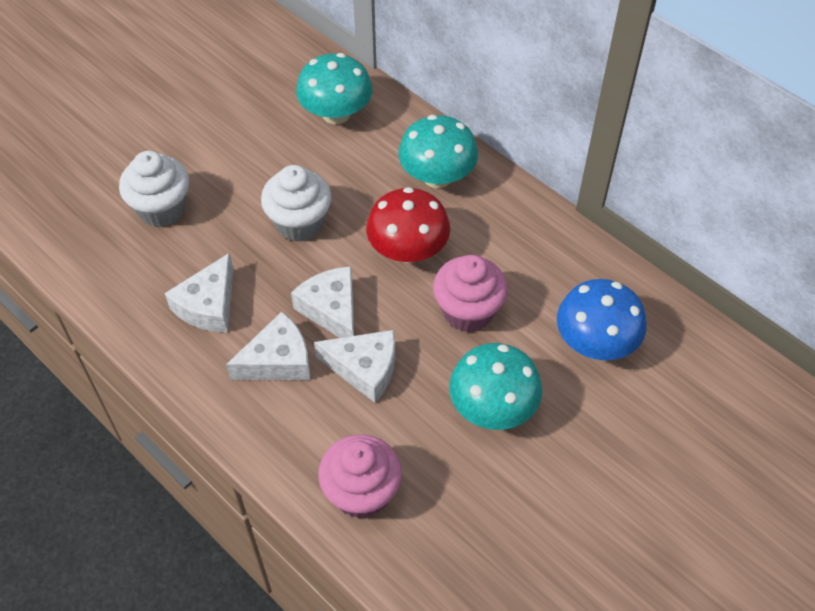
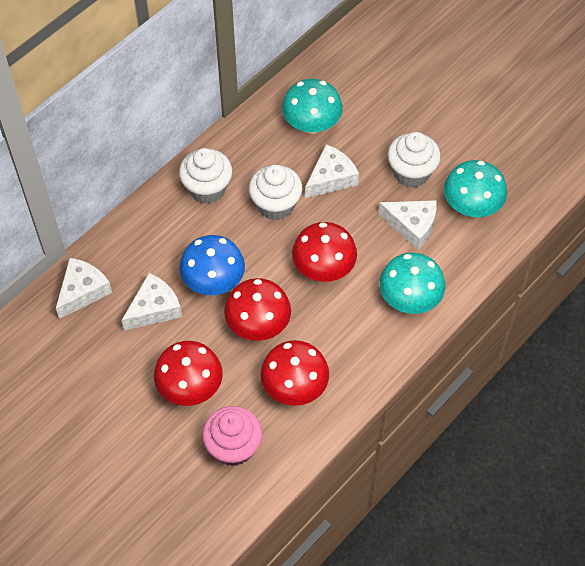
pink cupcake: 2 -> 1
red mushroom: 1 -> 4
white cupcake: 2 -> 3

